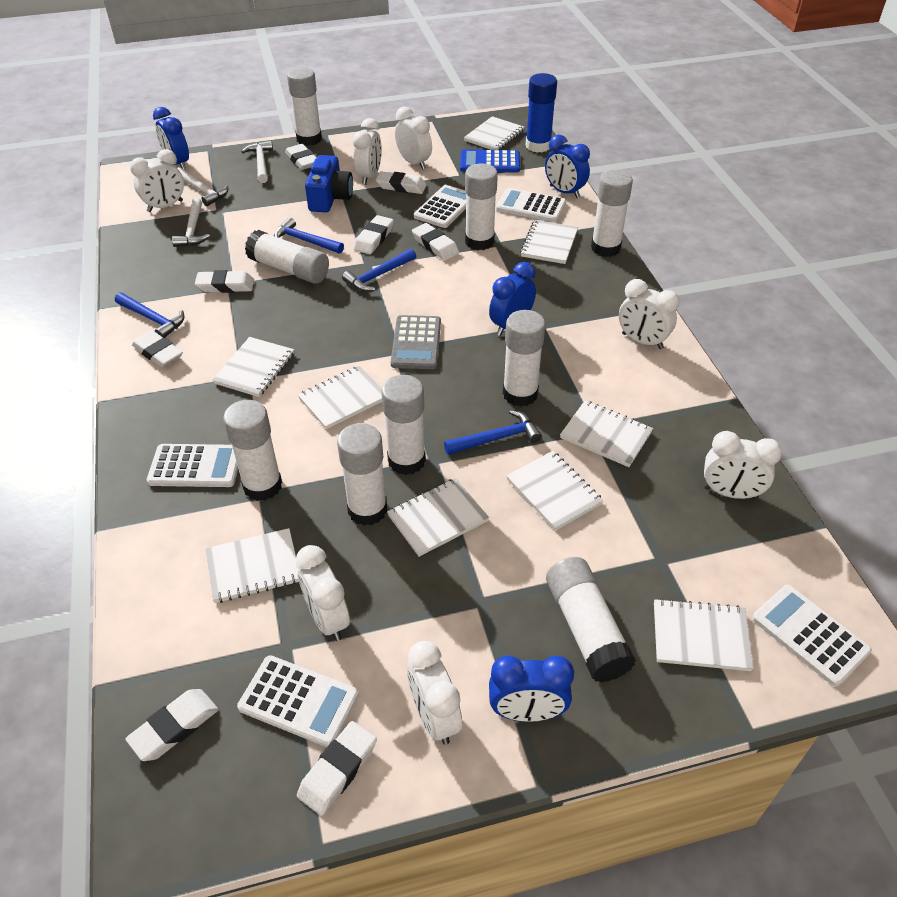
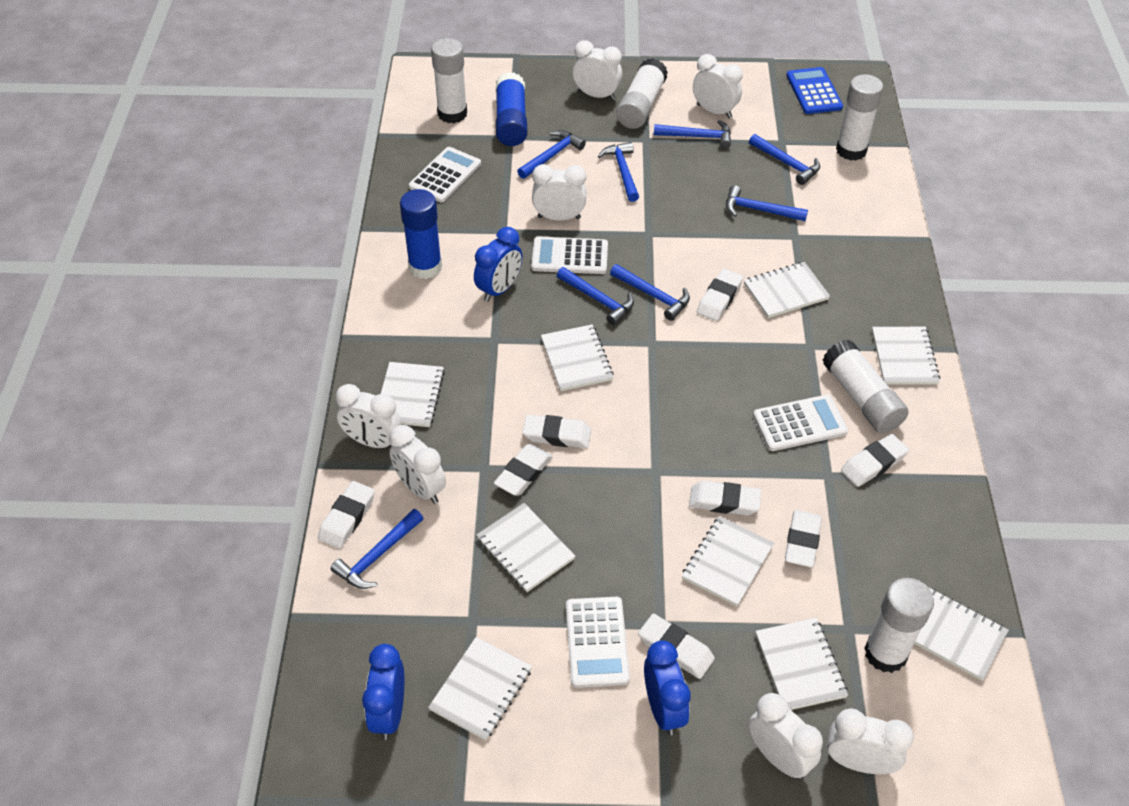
blue camera: 1 -> 0
blue clock: 4 -> 3
blue glue stick: 1 -> 2
blue hammer: 4 -> 8
grey calculator: 1 -> 0
white calculator: 5 -> 4
white glue stick: 9 -> 5
white hammer: 3 -> 0

